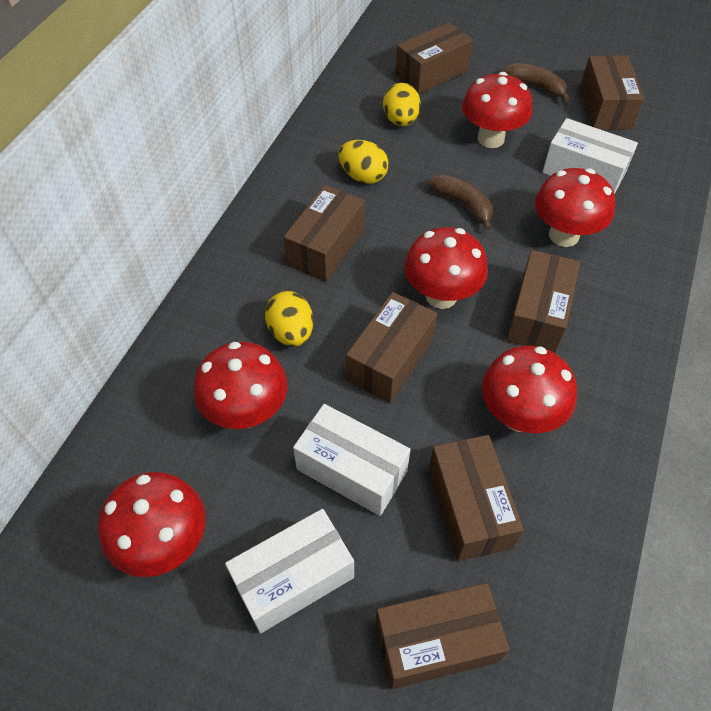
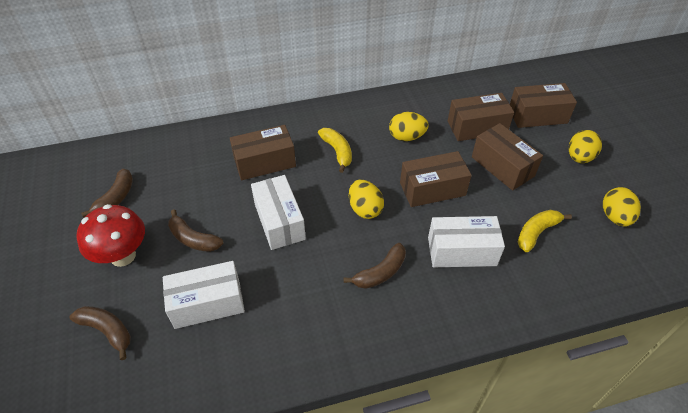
brown banana: 2 -> 4
brown box: 7 -> 5
red mushroom: 6 -> 1
yellow banana: 0 -> 2
yellow egg: 3 -> 4

